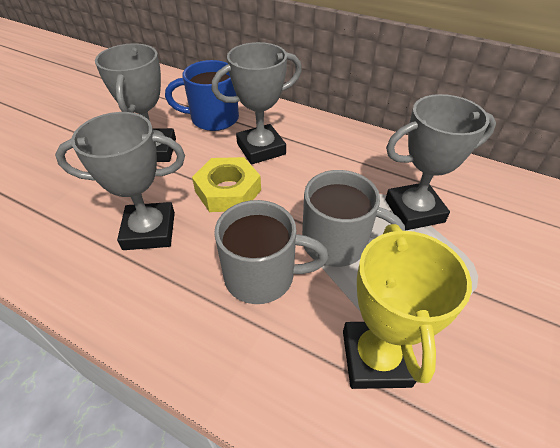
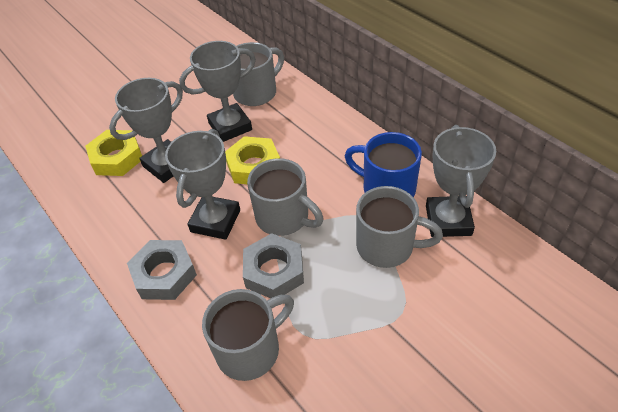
grey mug: 2 -> 4
grey nut: 0 -> 2
yellow nut: 1 -> 2
yellow trophy: 1 -> 0

